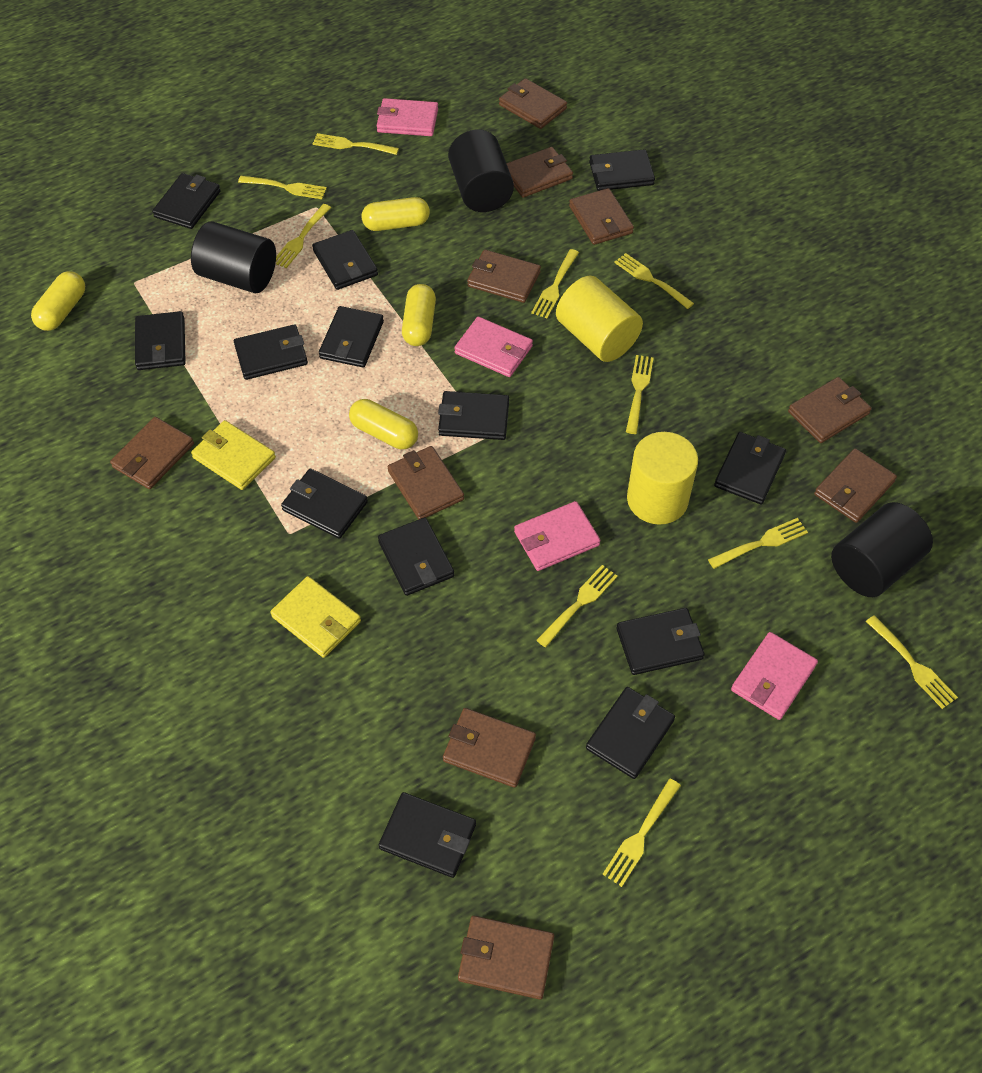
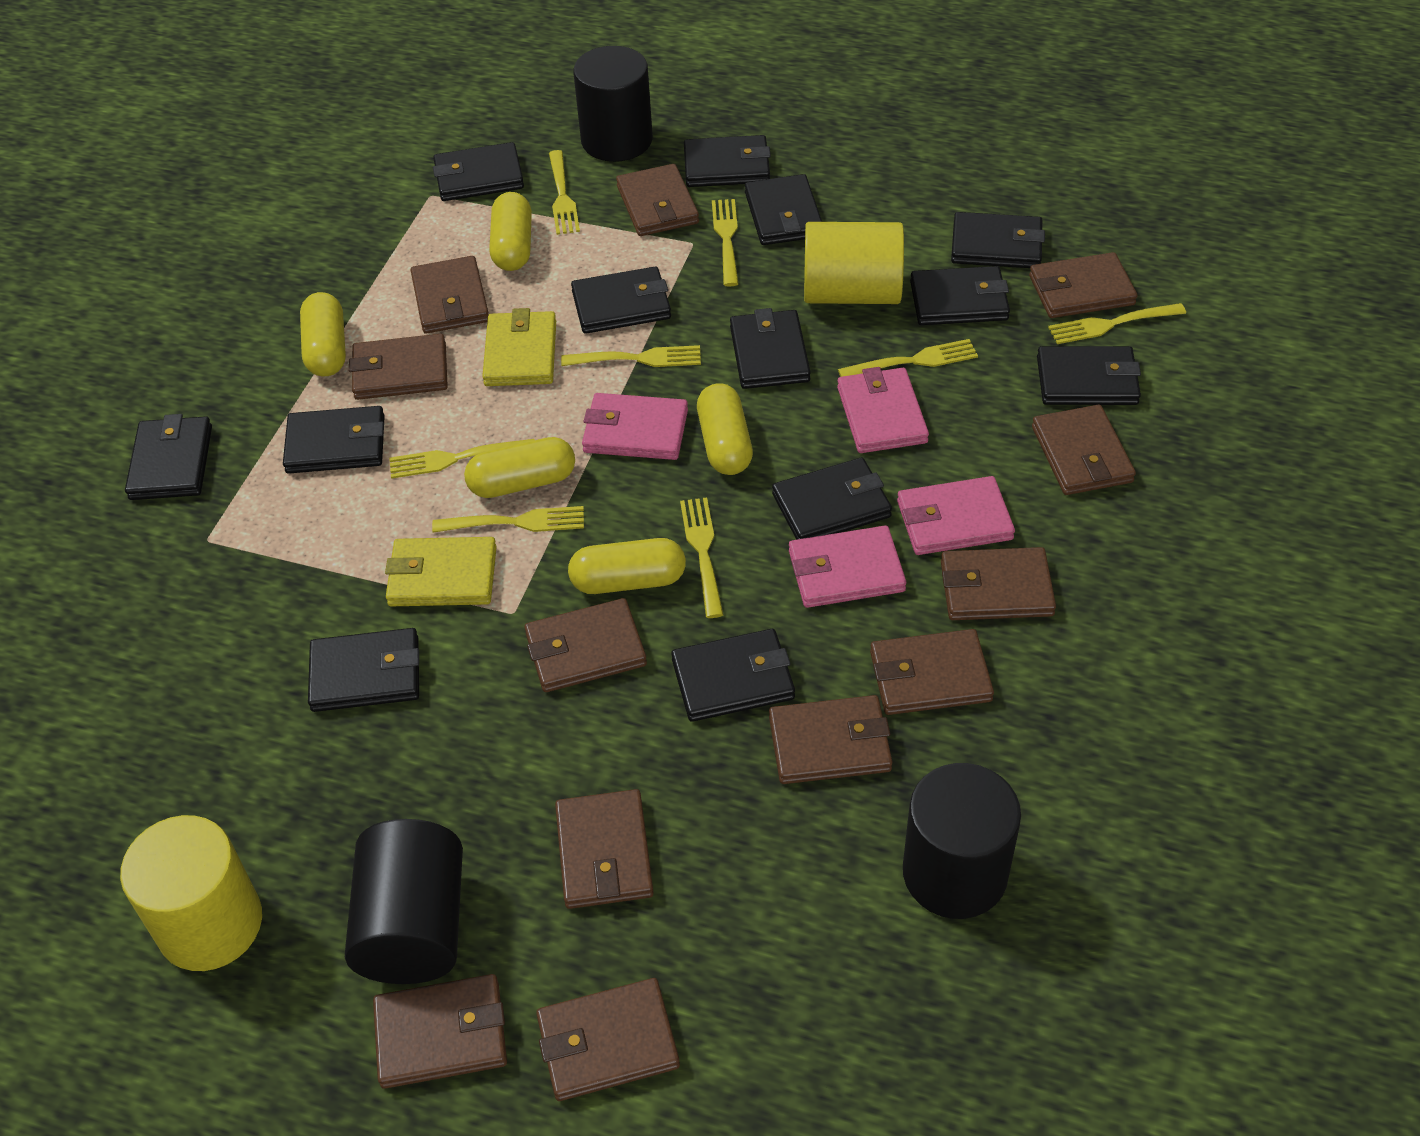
brown wallet: 10 -> 12
yellow capsule: 4 -> 5
yellow fork: 10 -> 8

